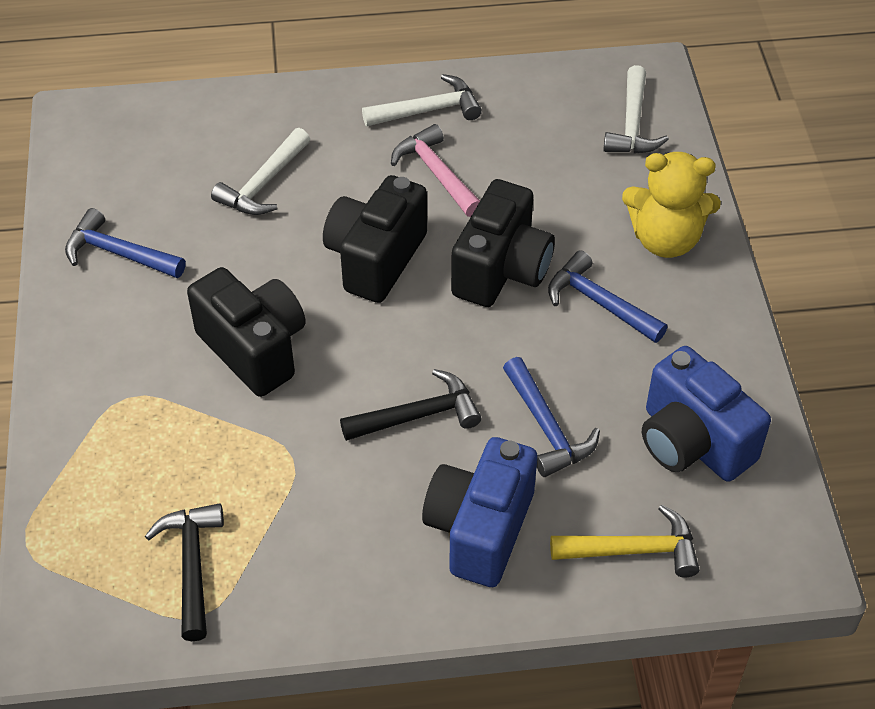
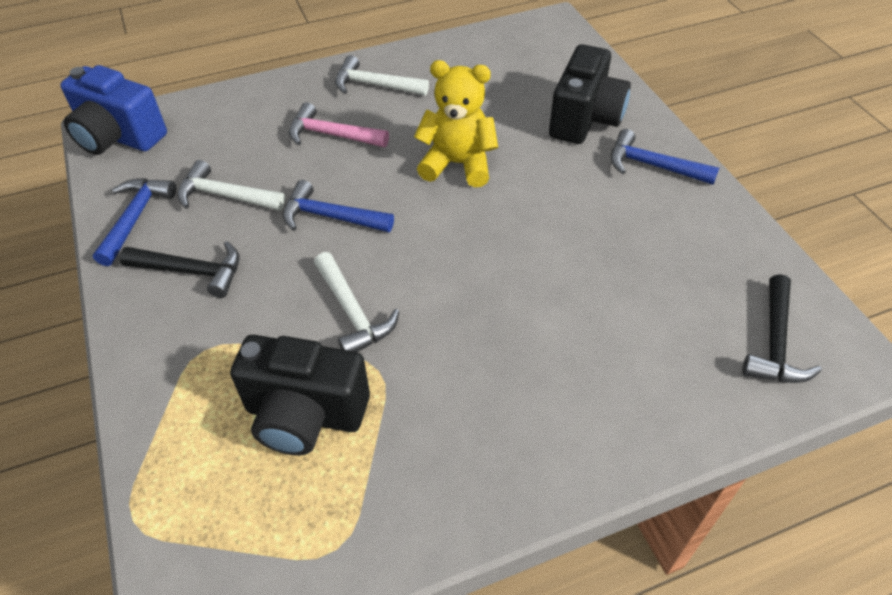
black camera: 3 -> 2
blue camera: 2 -> 1
yellow hammer: 1 -> 0

